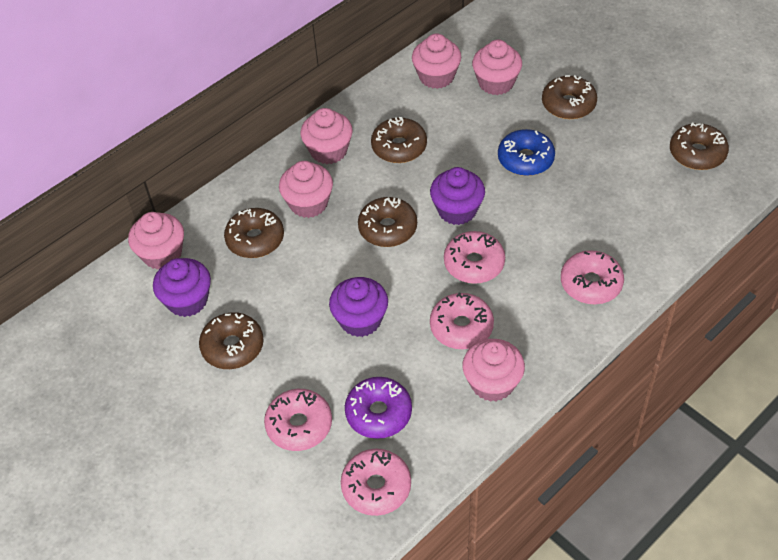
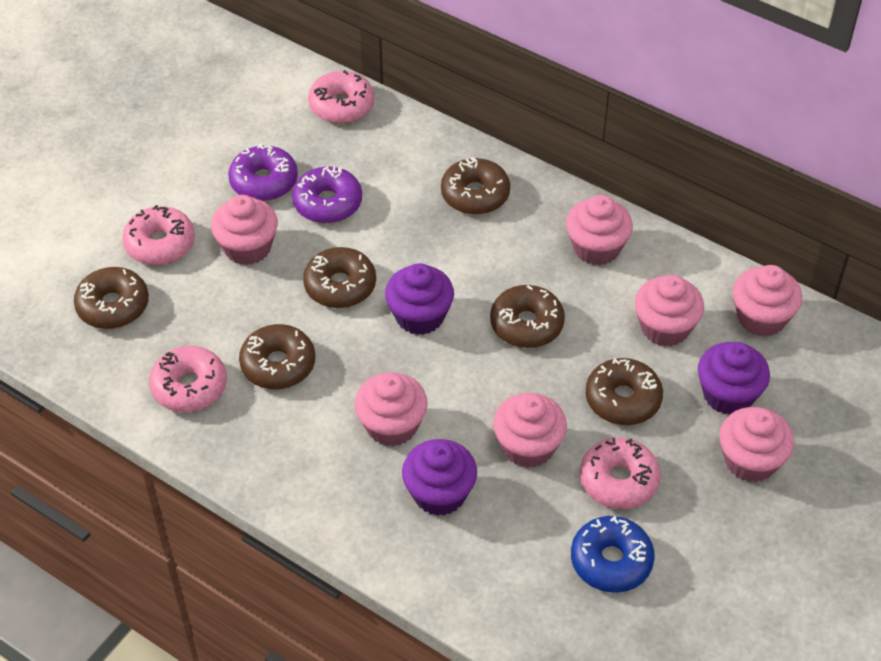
pink cupcake: 6 -> 7
pink donut: 5 -> 4
purple donut: 1 -> 2

